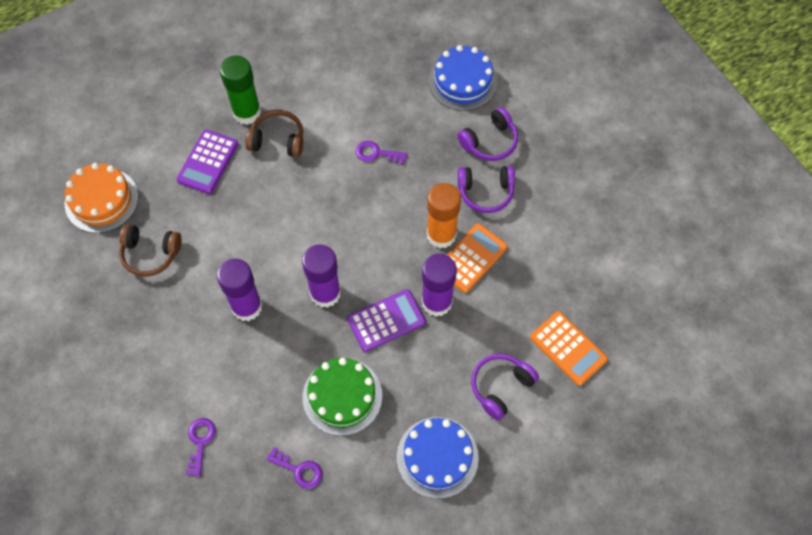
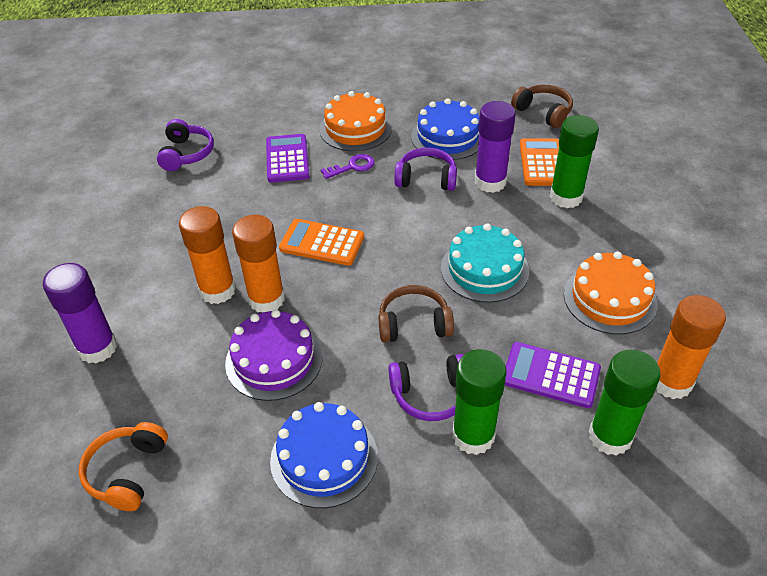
green cake: 1 -> 0
green glue stick: 1 -> 3
orange cake: 1 -> 2
orange glue stick: 1 -> 3
orange headphones: 0 -> 1
purple cake: 0 -> 1
purple glue stick: 3 -> 2
purple key: 3 -> 1
turquoise cake: 0 -> 1

